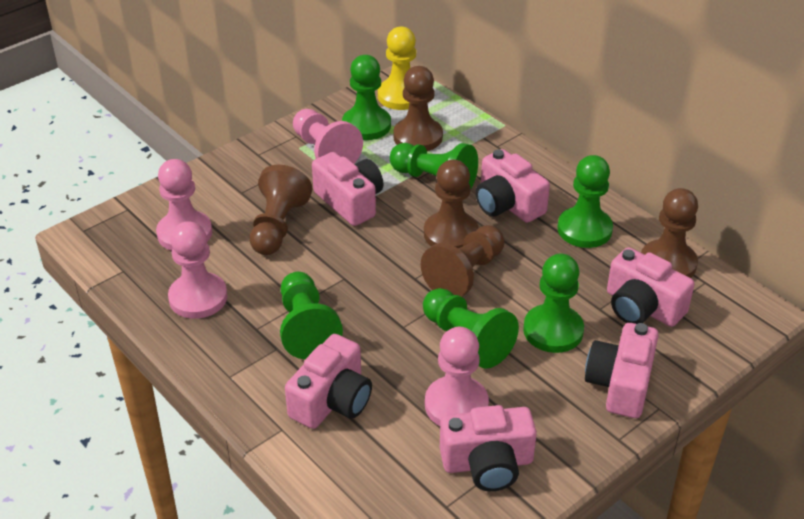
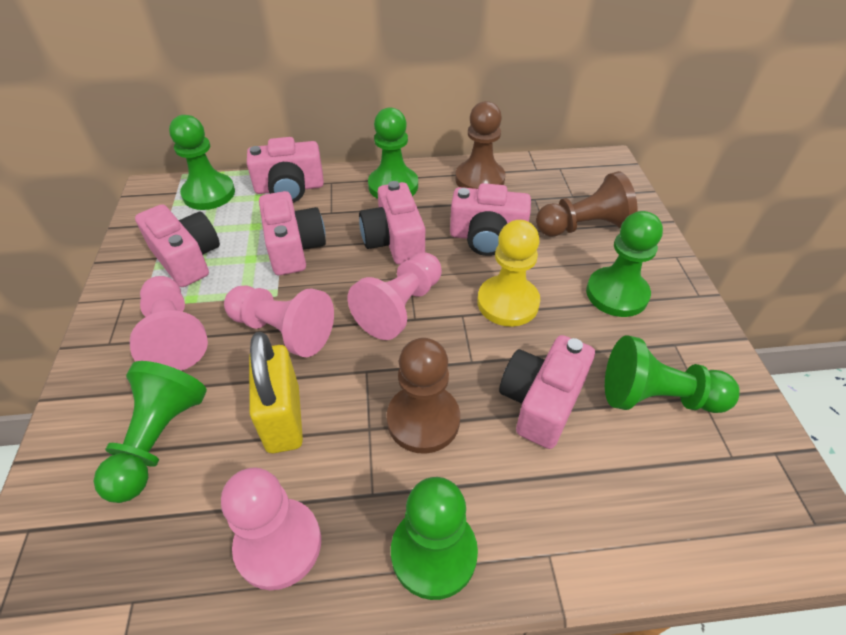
brown pawn: 5 -> 3
yellow padlock: 0 -> 1

